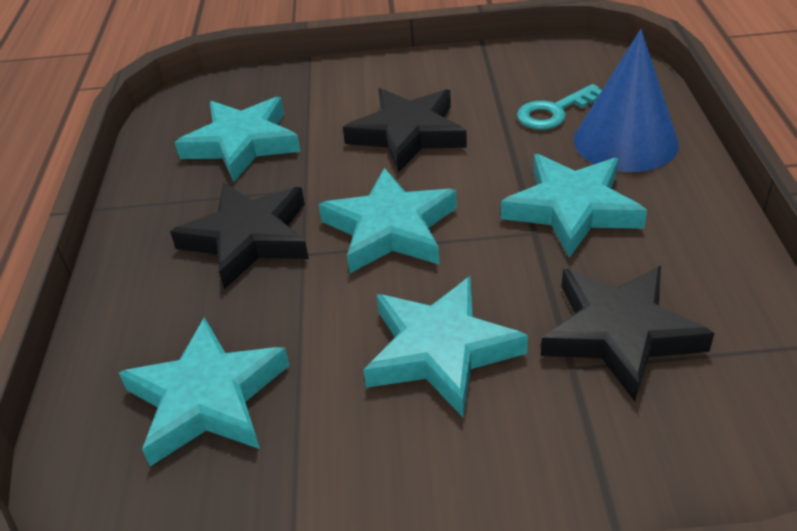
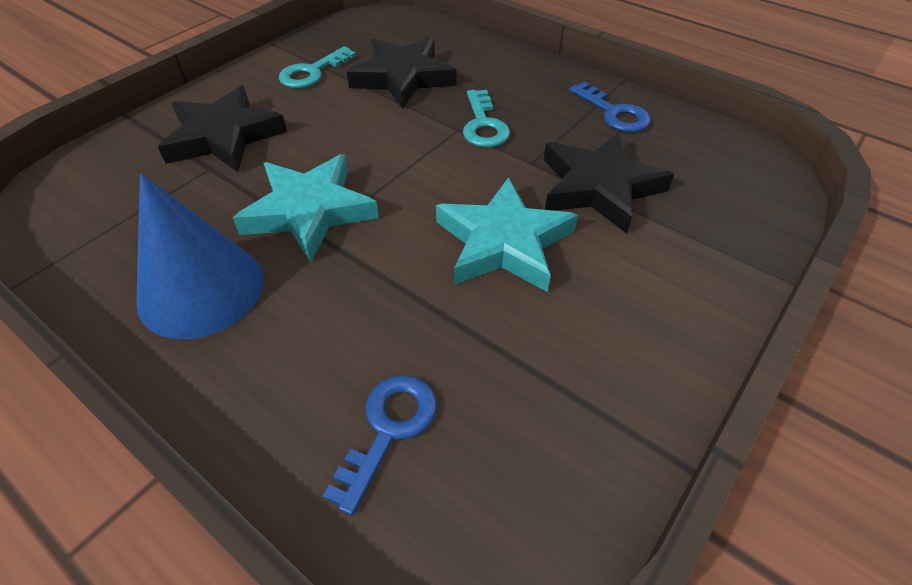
blue key: 0 -> 2
turquoise key: 1 -> 2
turquoise star: 5 -> 2

